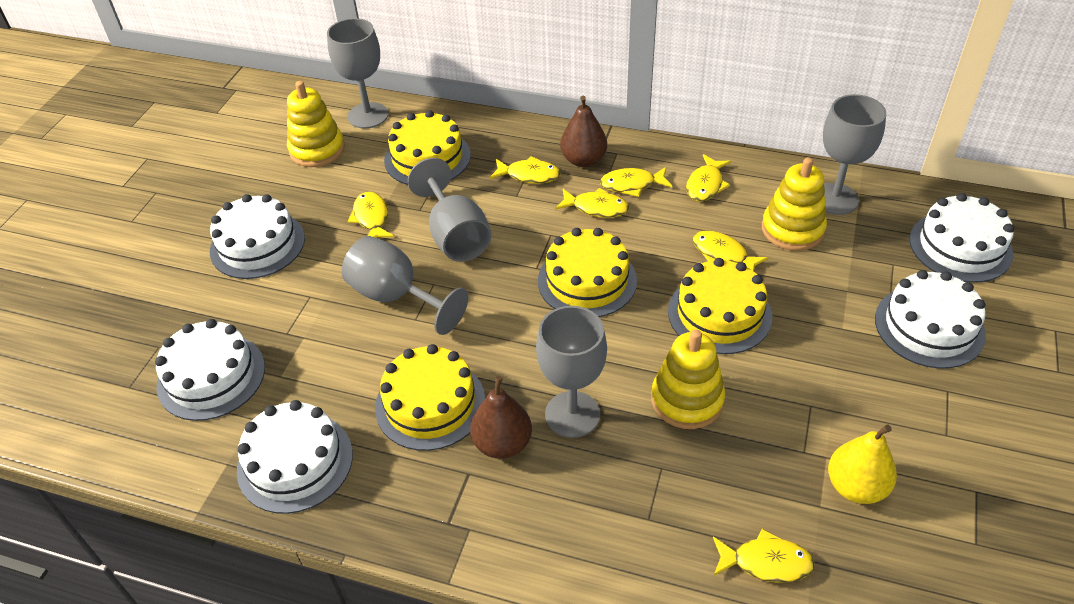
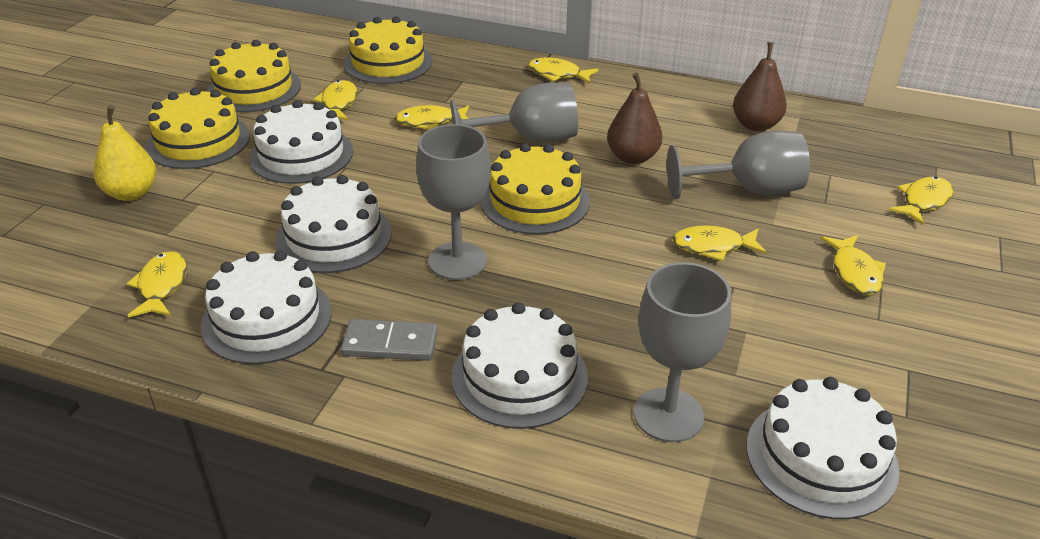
grey domino: 0 -> 1
grey goblet: 5 -> 4
yellow stacking toy: 3 -> 0

